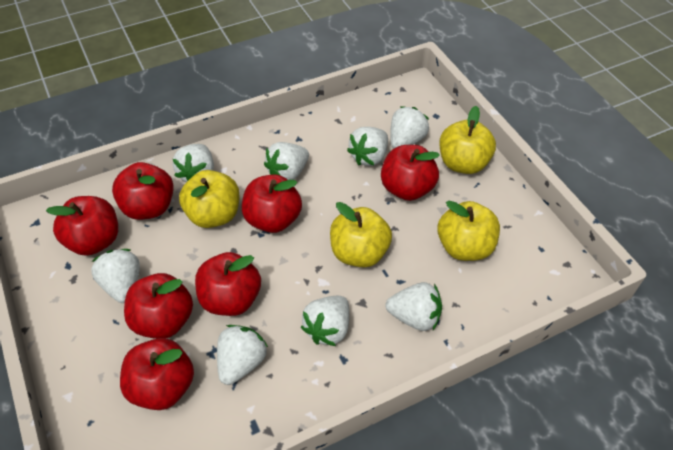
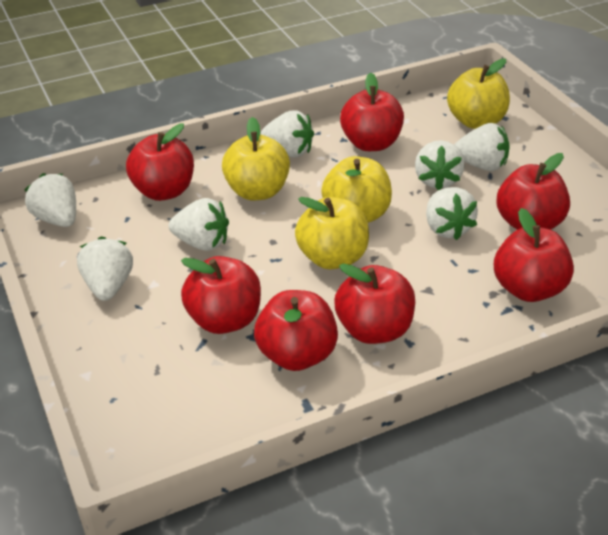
white strawberry: 8 -> 7

